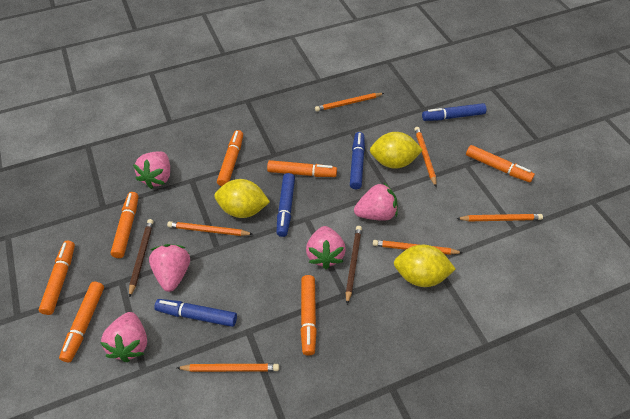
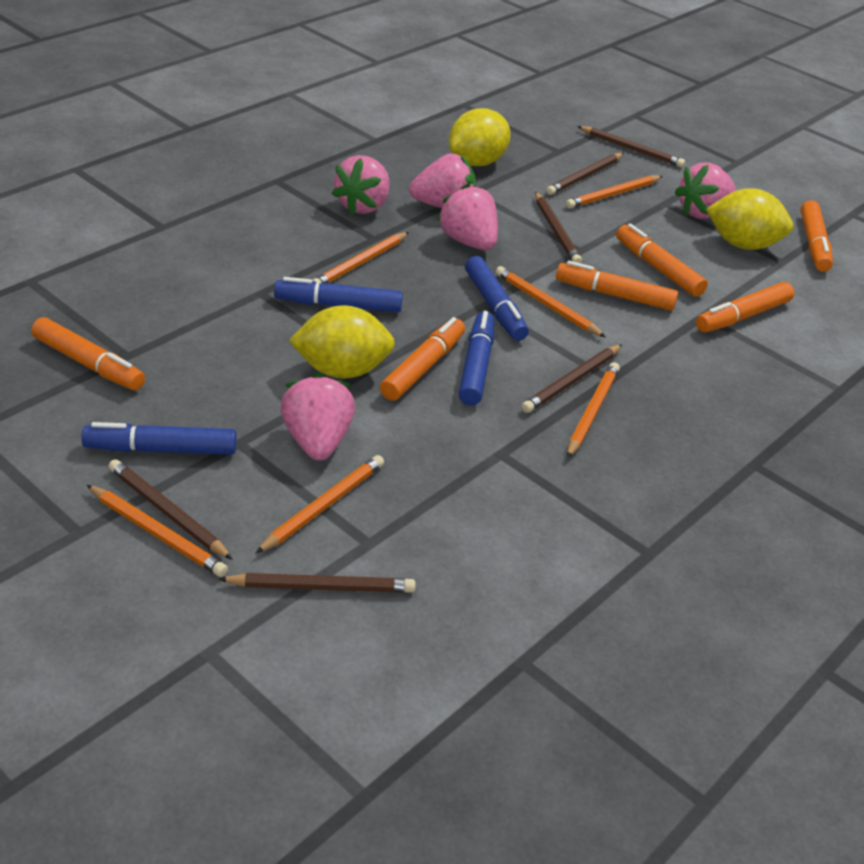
brown pencil: 2 -> 6
orange marker: 7 -> 6

